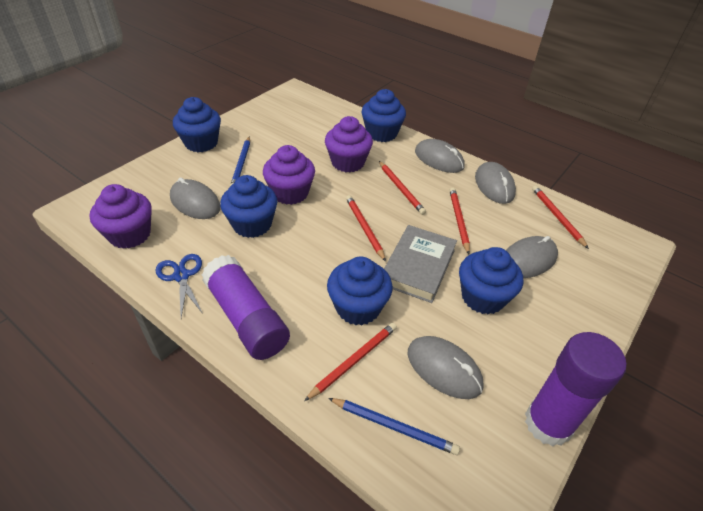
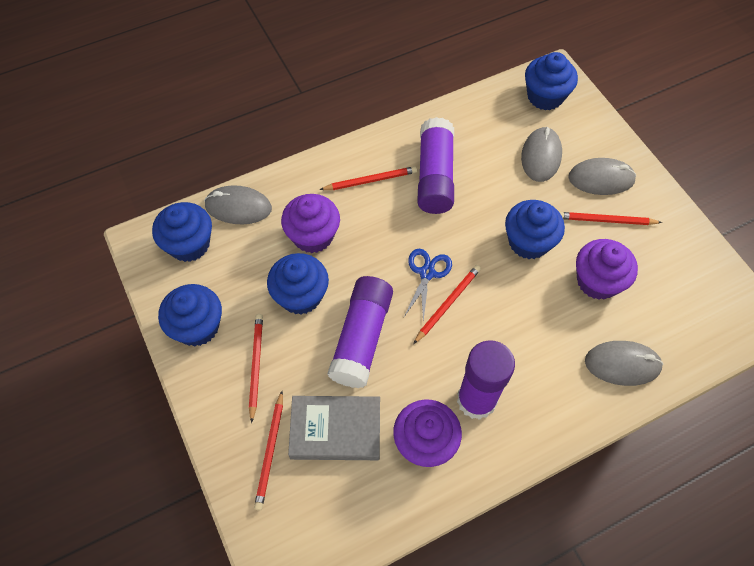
blue pencil: 2 -> 0
grey mouse: 5 -> 4
purple glue stick: 2 -> 3

